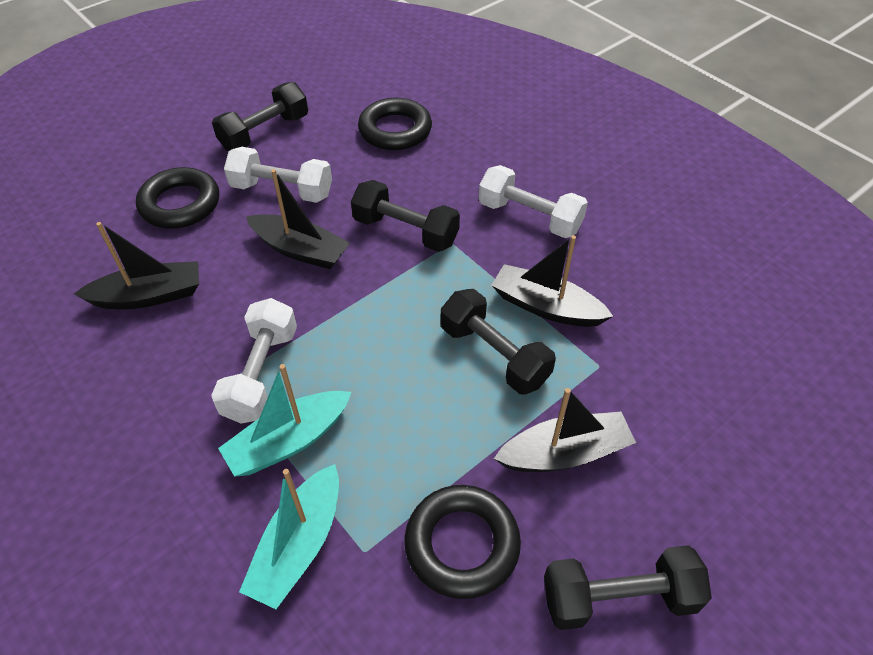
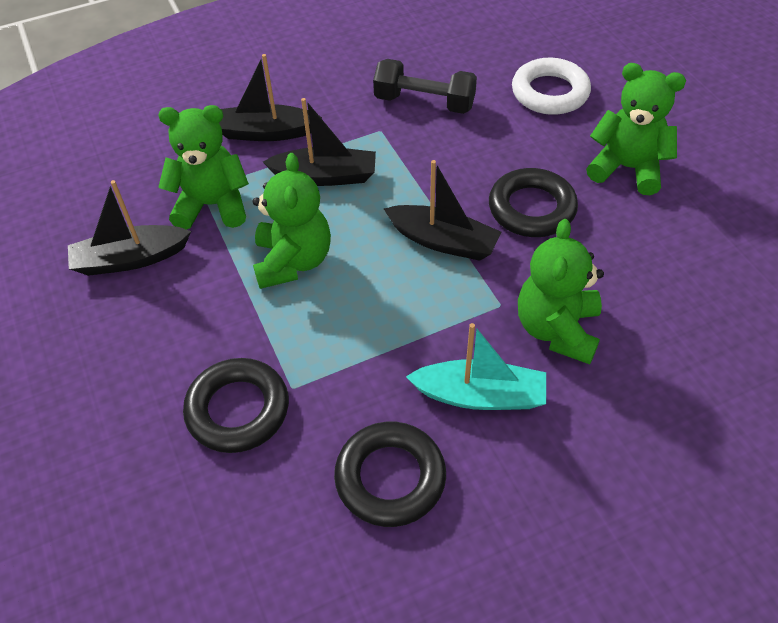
black dumbbell: 4 -> 1
green teddy bear: 0 -> 4
turquoise boat: 2 -> 1
white dumbbell: 3 -> 0
white ring: 0 -> 1

